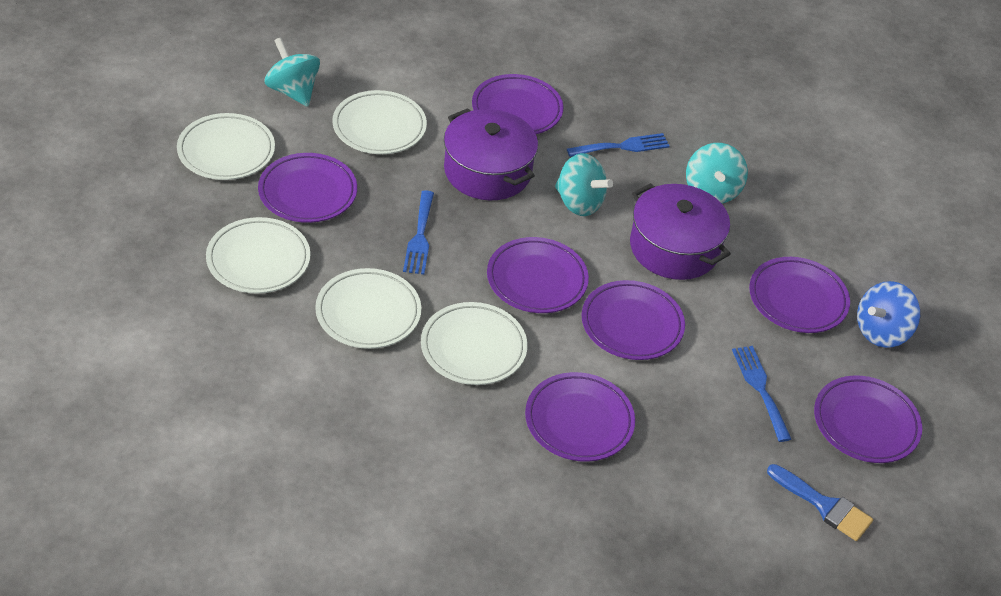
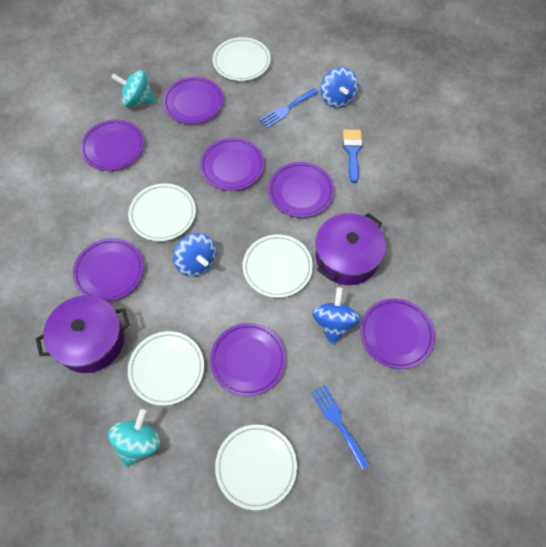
blue fork: 3 -> 2
blue spinning top: 1 -> 3
turquoise spinning top: 3 -> 2

